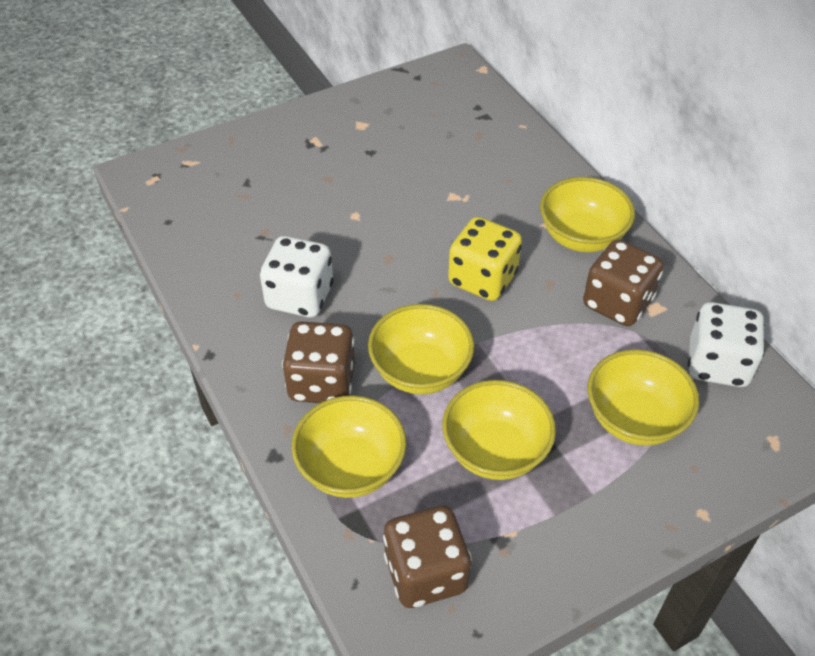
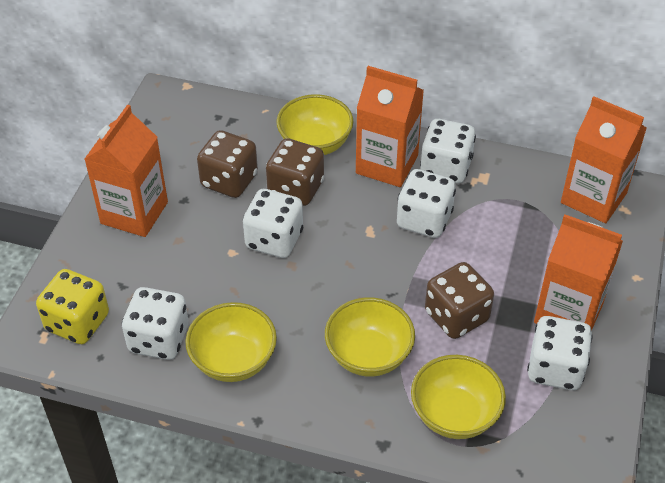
orange carton: 0 -> 4
white dice: 2 -> 5
yellow bowl: 5 -> 4

